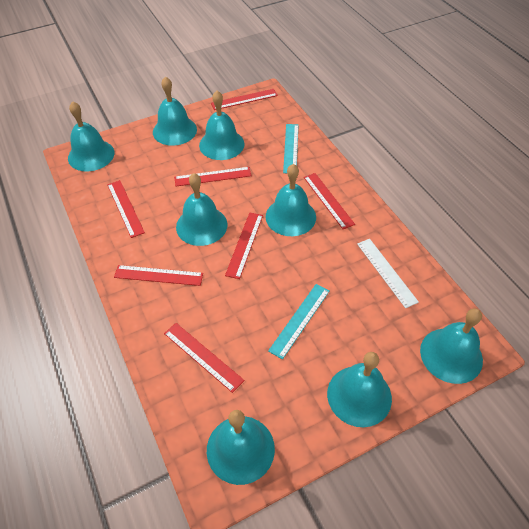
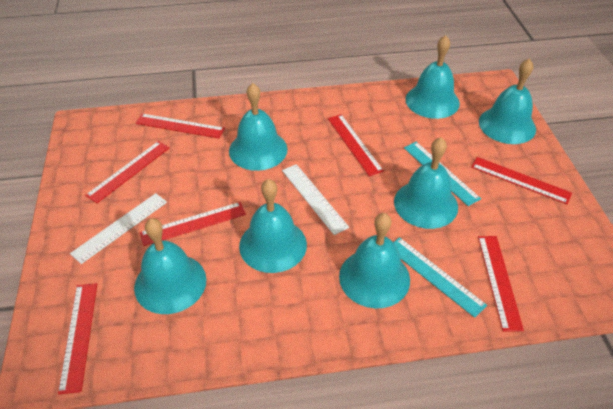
turquoise bell: 8 -> 7
white ruler: 1 -> 2

